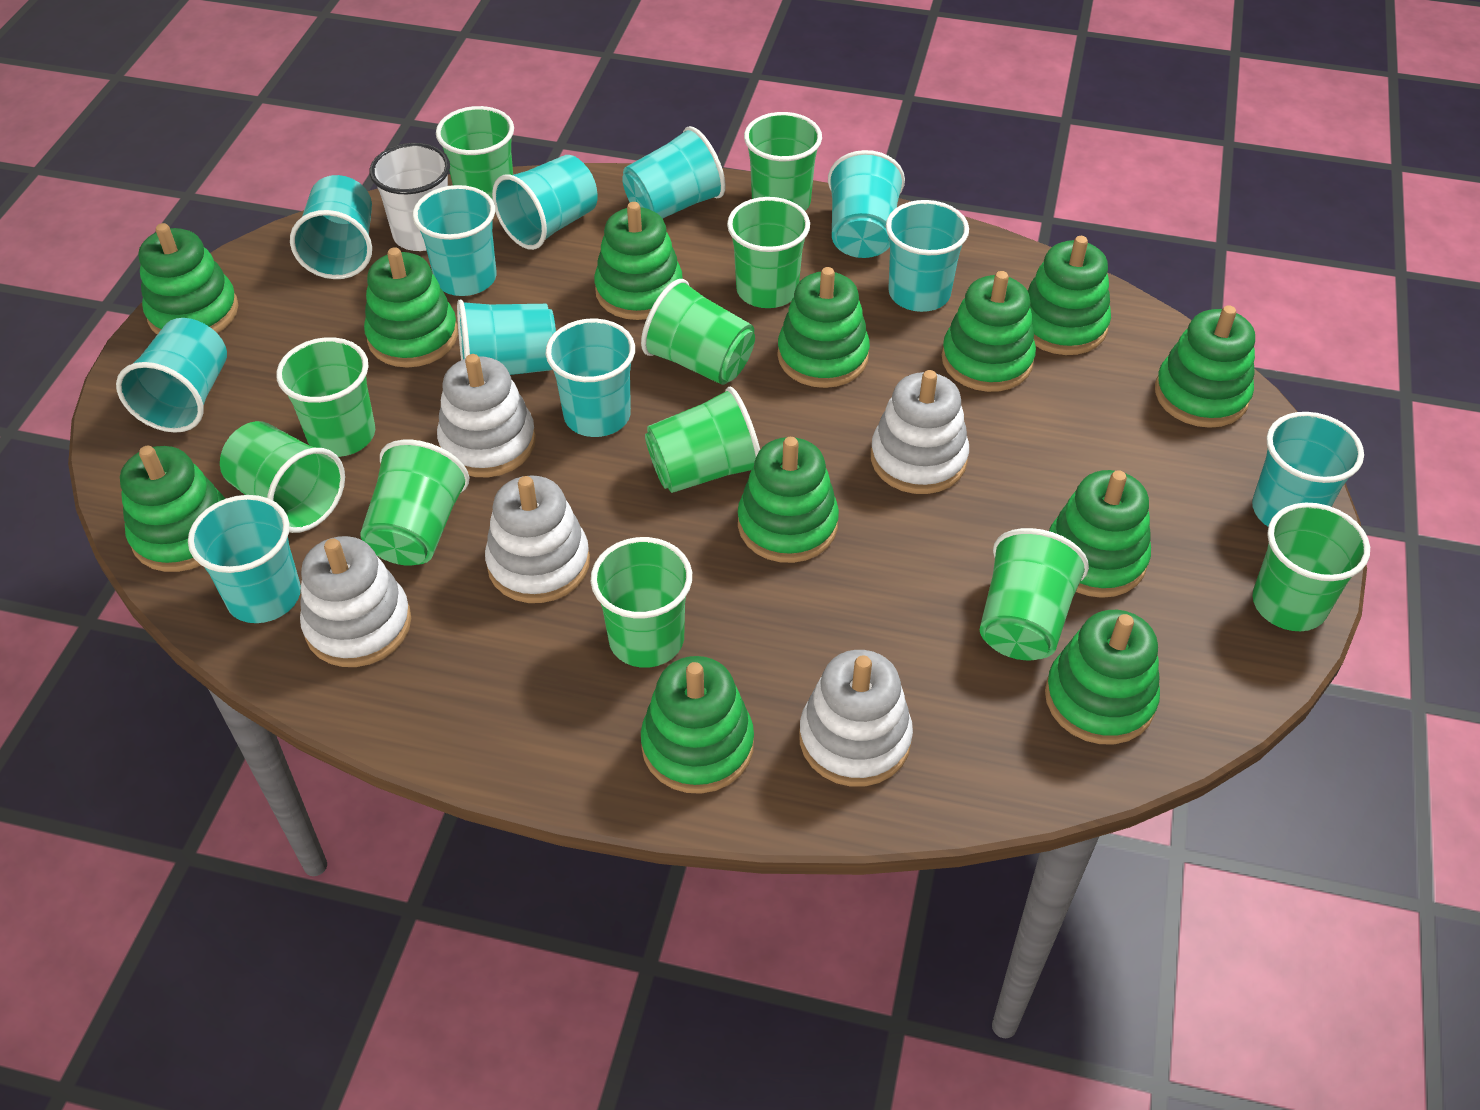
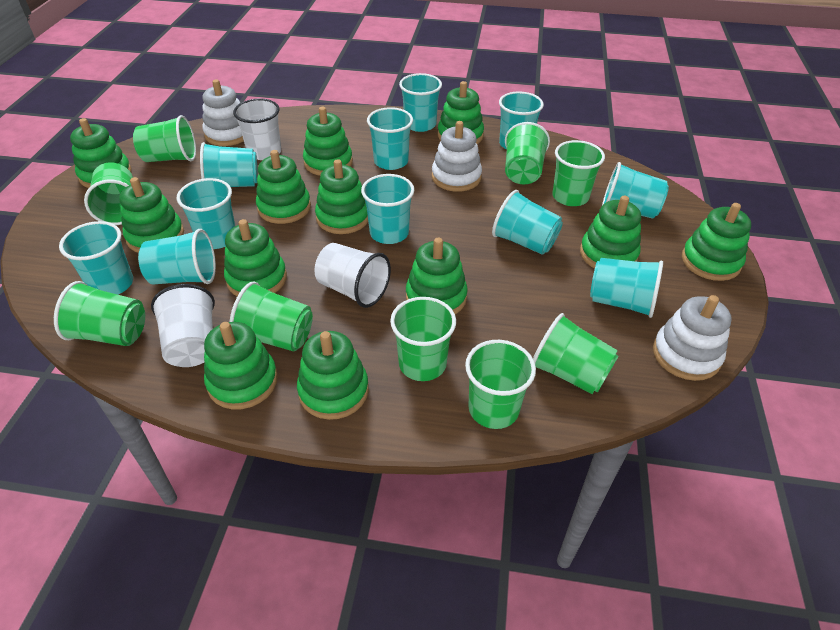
green cup: 11 -> 9
white cup: 1 -> 3
white stacking toy: 5 -> 3

